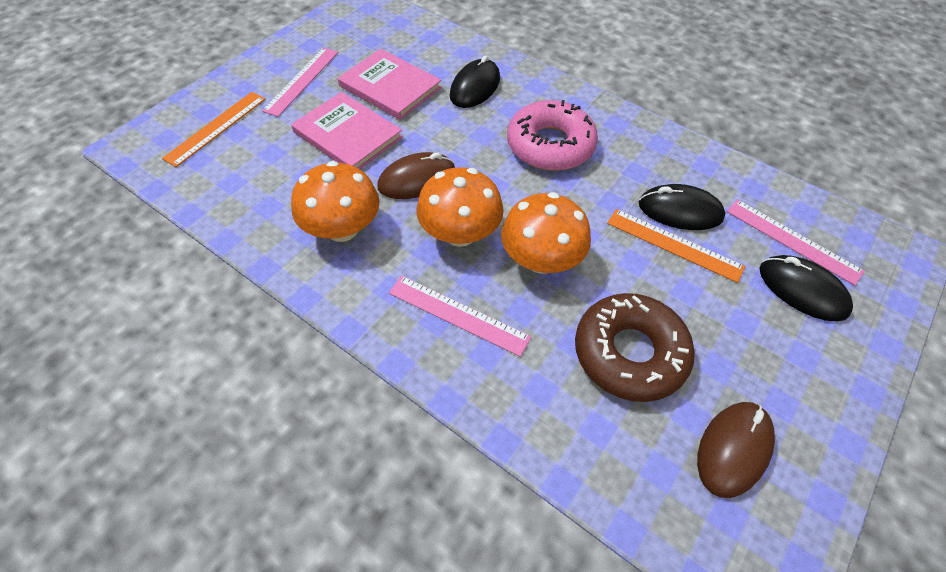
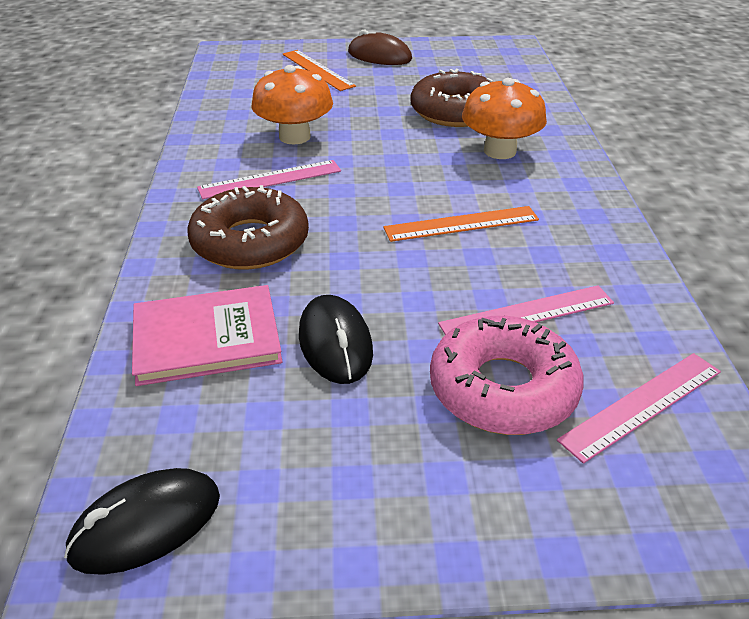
black mouse: 3 -> 2
brown donut: 1 -> 2
brown mouse: 2 -> 1
orange mushroom: 3 -> 2
pink book: 2 -> 1

